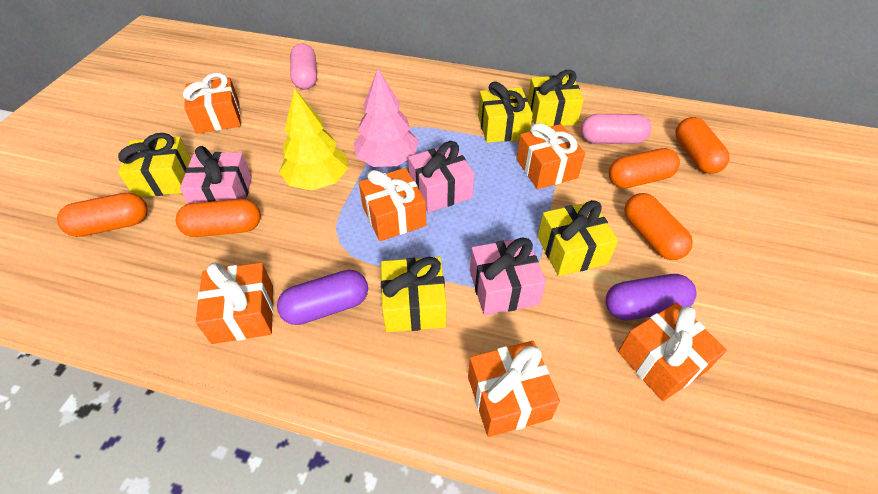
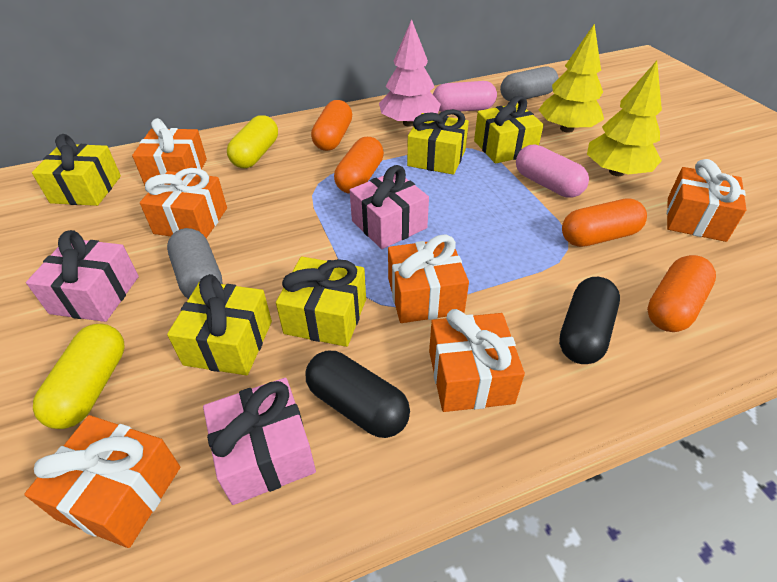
black capsule: 0 -> 2
grey capsule: 0 -> 2
orange capsule: 5 -> 4
purple capsule: 2 -> 0
yellow capsule: 0 -> 2
yellow tree: 1 -> 2

